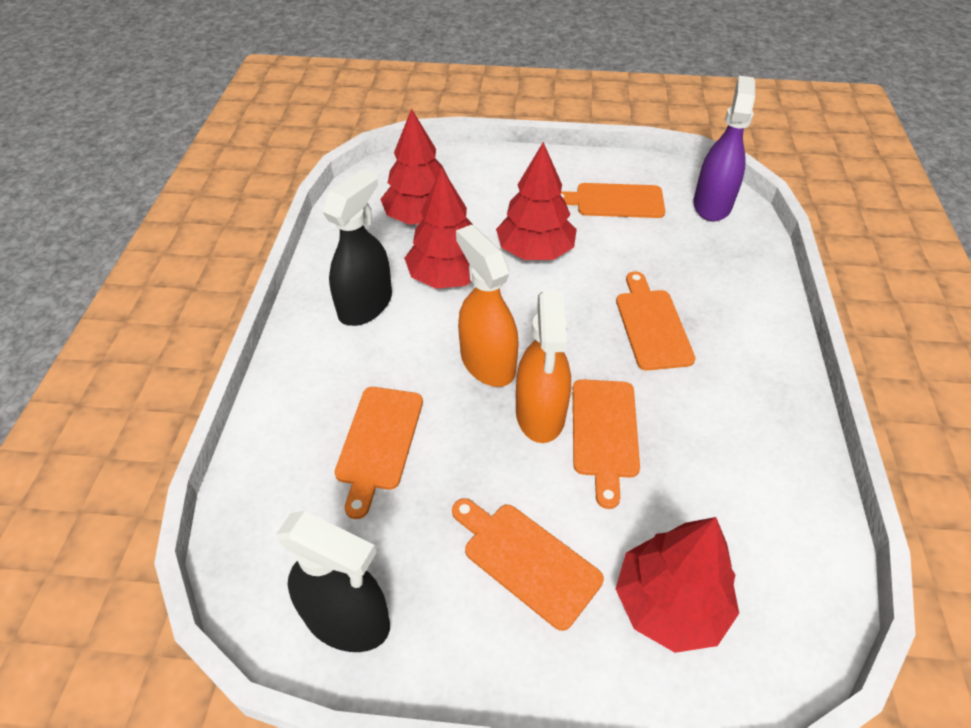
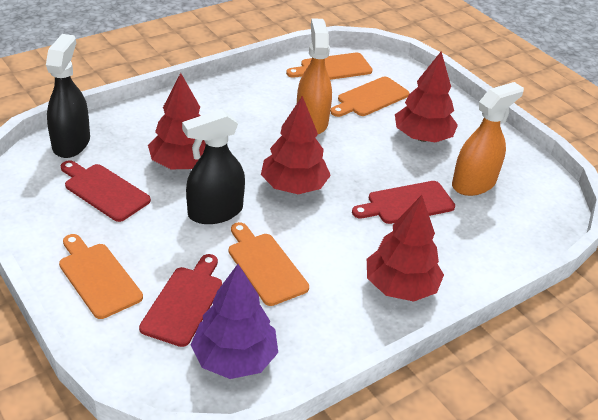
orange cutting board: 5 -> 4
purple spray bottle: 1 -> 0
purple tree: 0 -> 1
red cutting board: 0 -> 3

